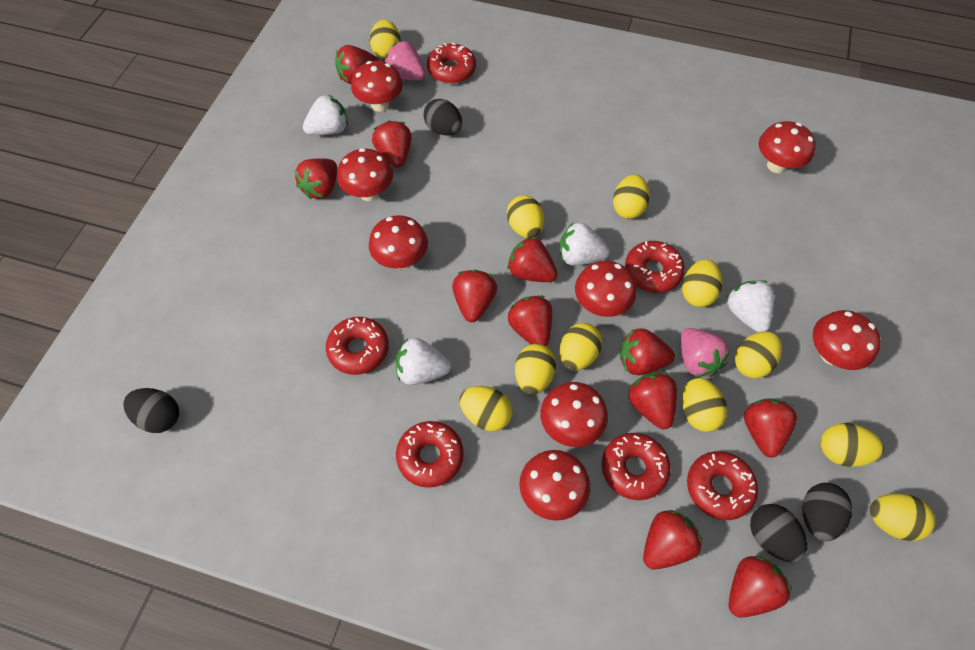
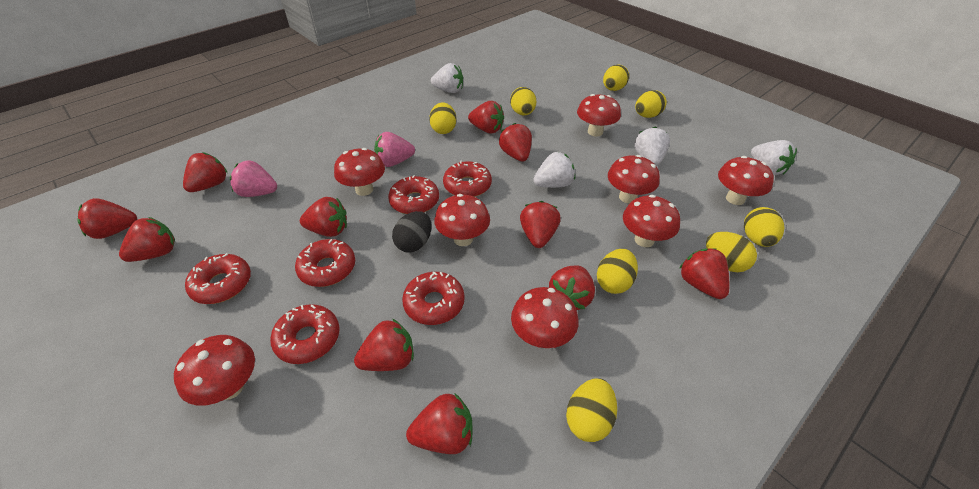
black egg: 4 -> 1
yellow egg: 11 -> 8

